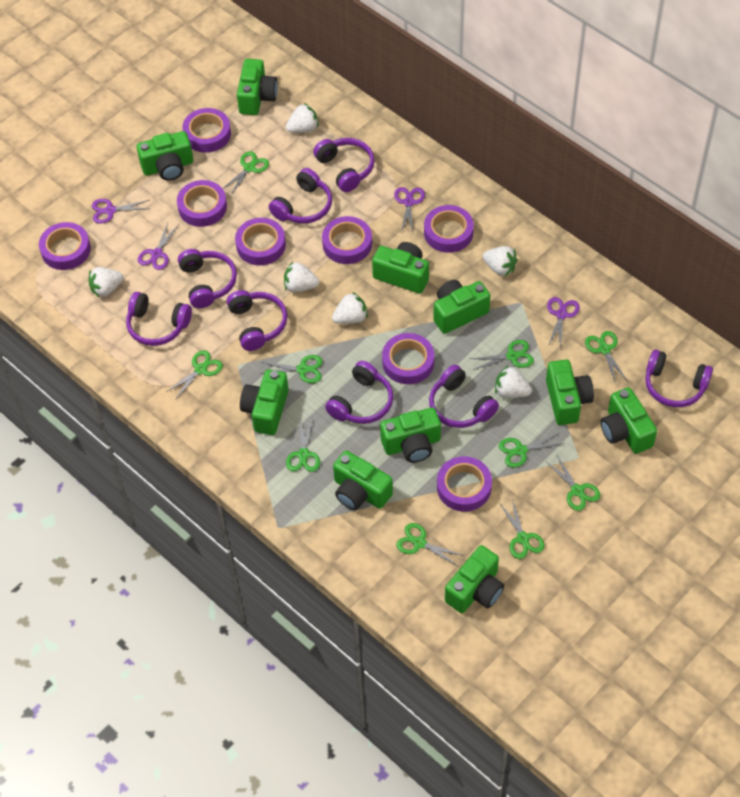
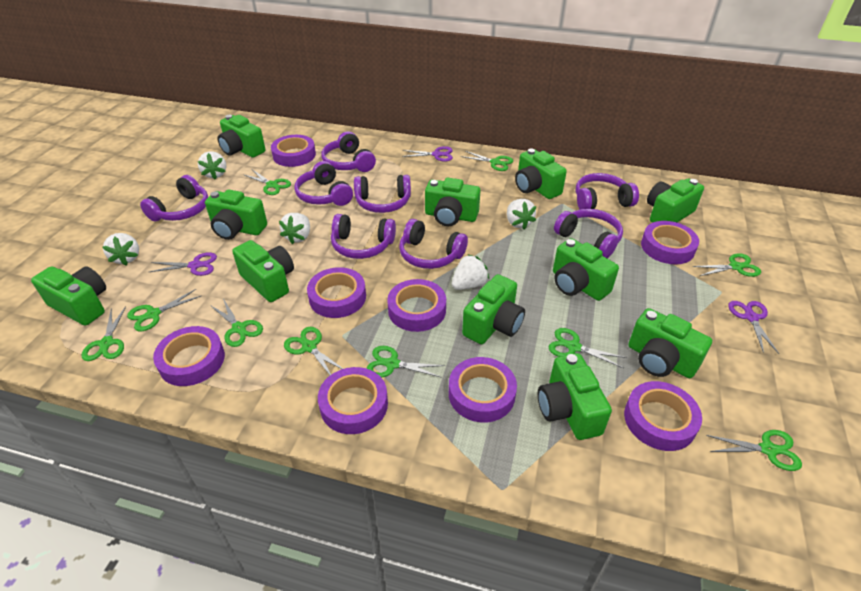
green camera: 10 -> 11
purple scissors: 4 -> 3
white strawberry: 6 -> 5

